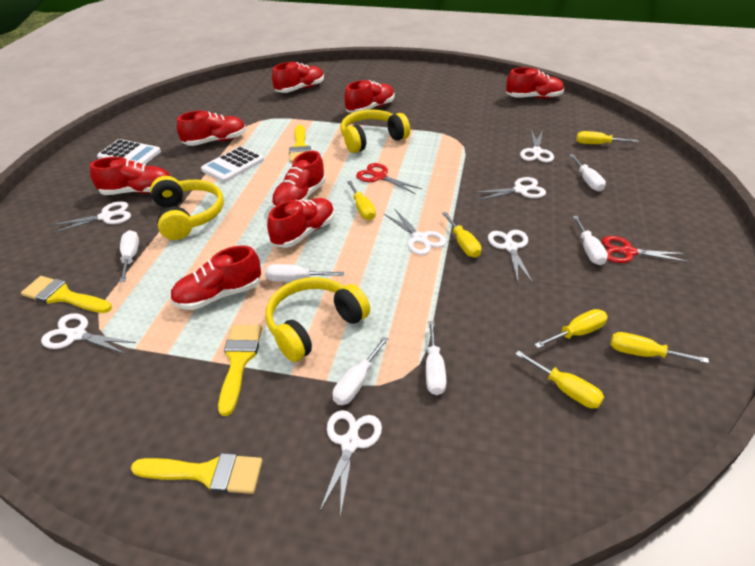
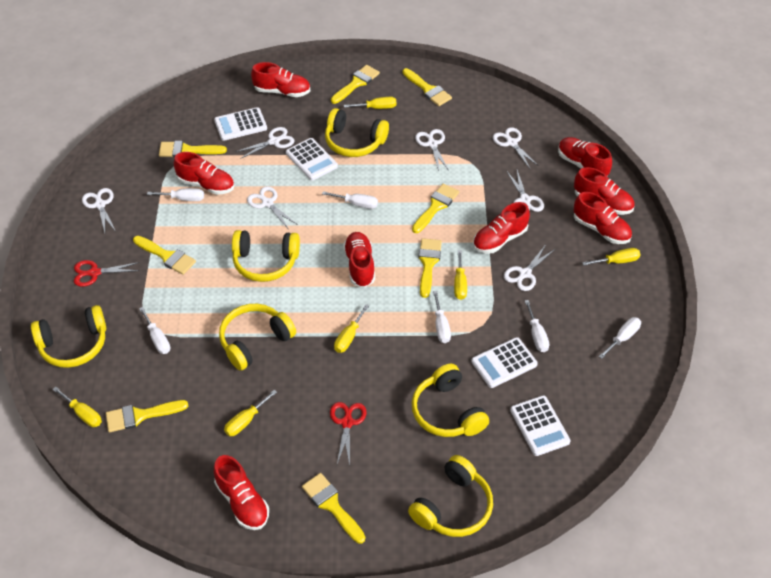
white calculator: 2 -> 4
yellow brush: 4 -> 8
yellow headphones: 3 -> 6

